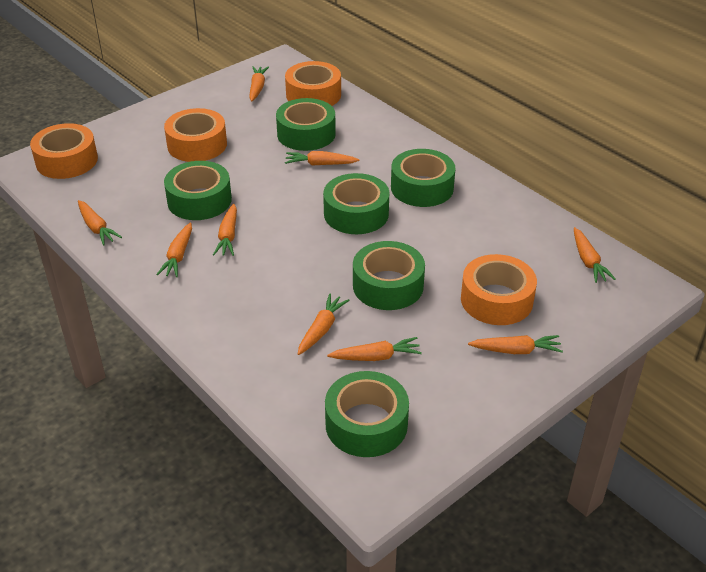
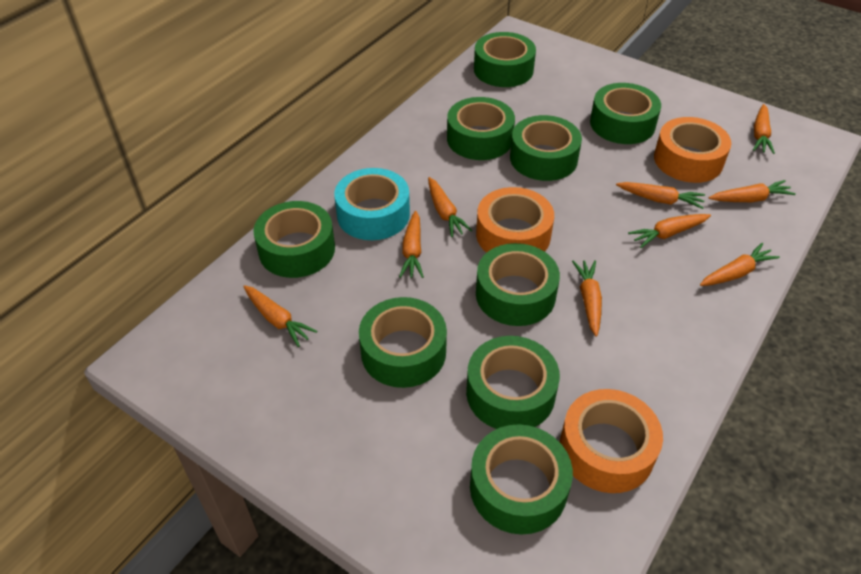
green tape: 6 -> 9
orange tape: 4 -> 3
turquoise tape: 0 -> 1

